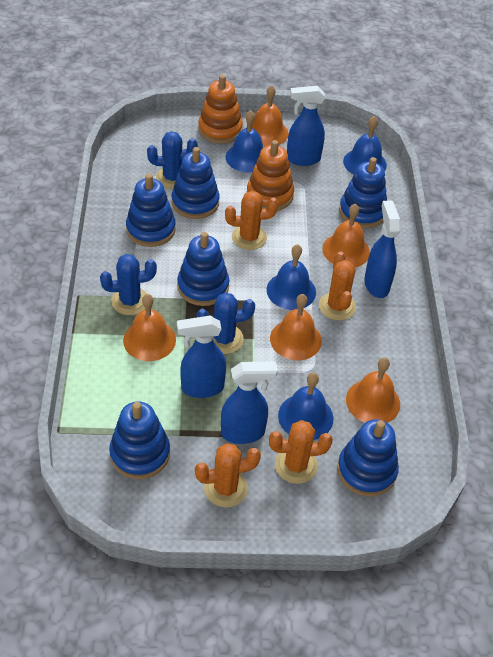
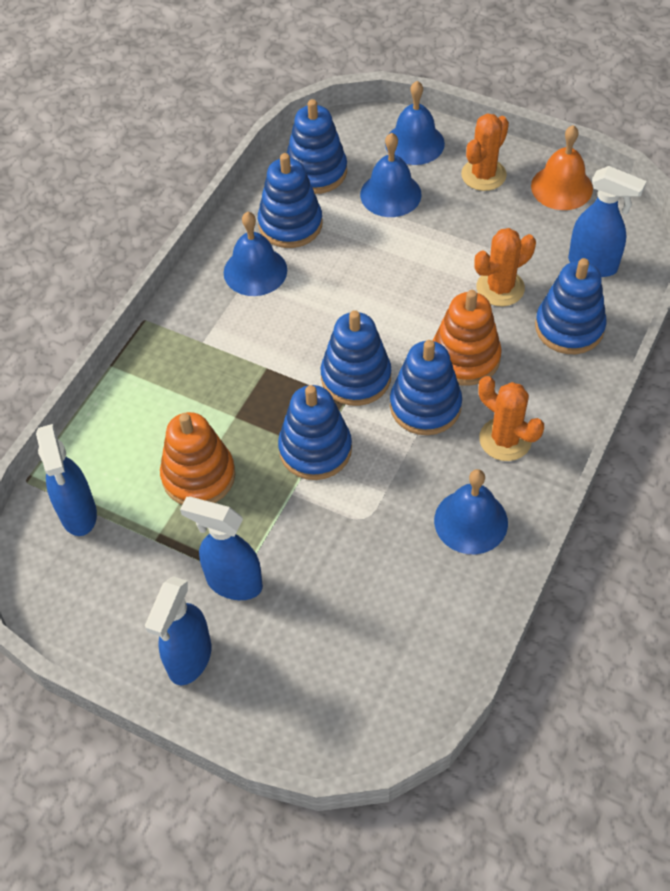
blue cactus: 3 -> 0
orange bell: 5 -> 1
orange cactus: 4 -> 3

